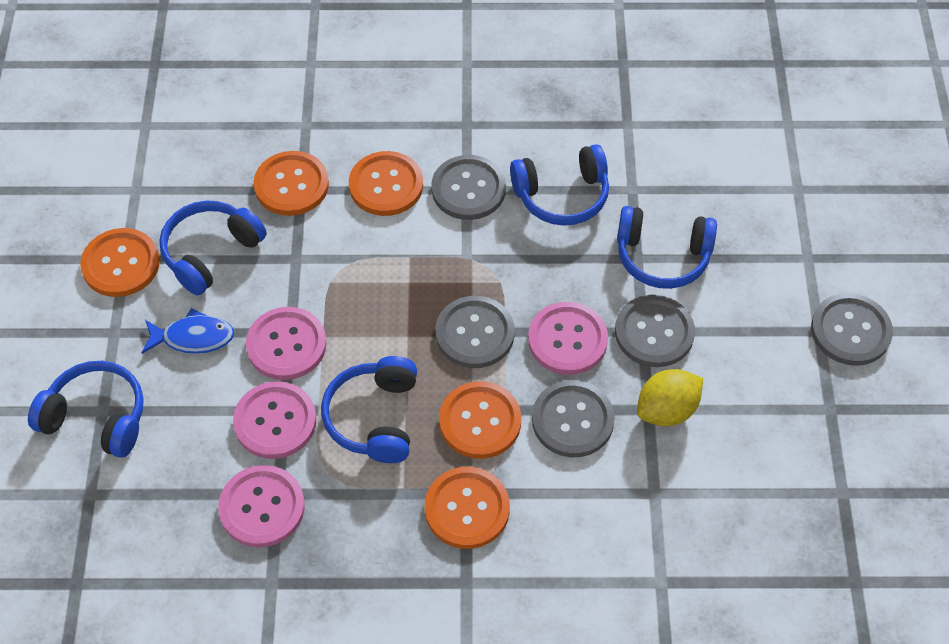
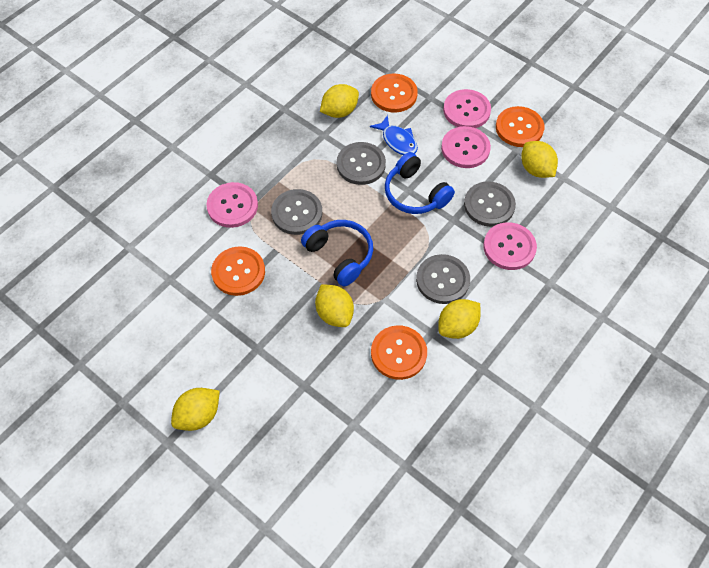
blue headphones: 5 -> 2
grey button: 5 -> 4
orange button: 5 -> 4
yellow lemon: 1 -> 5

